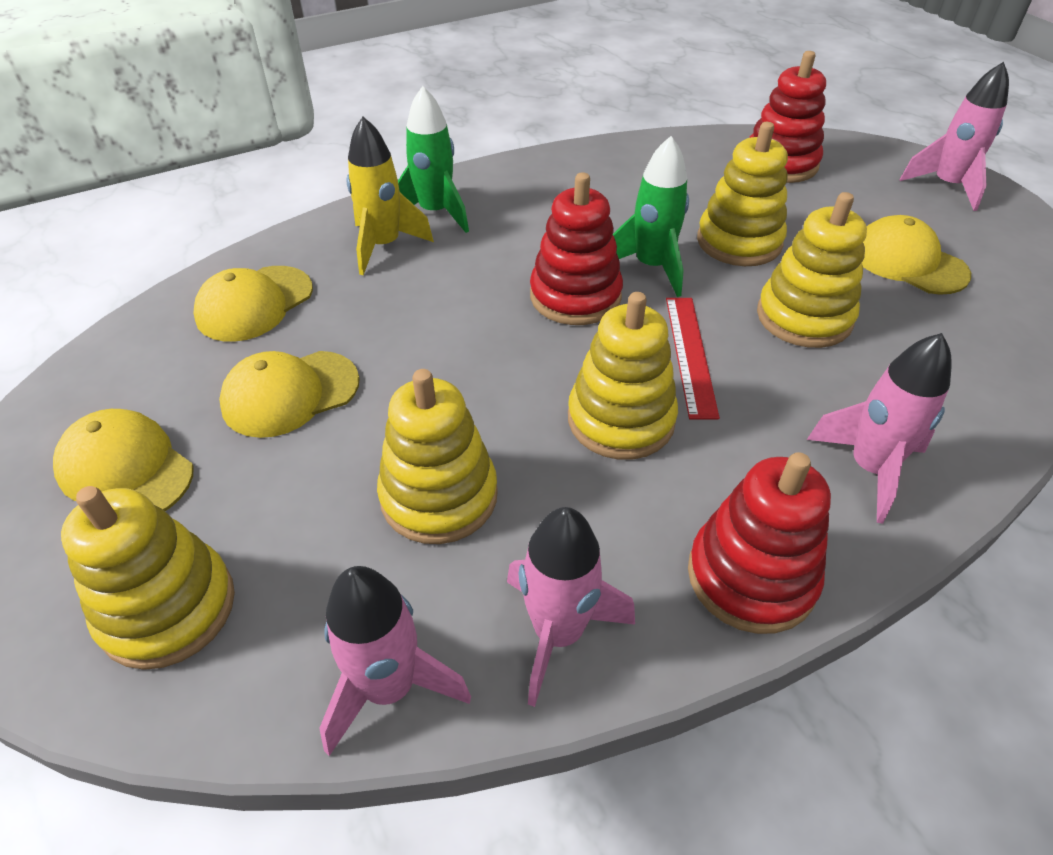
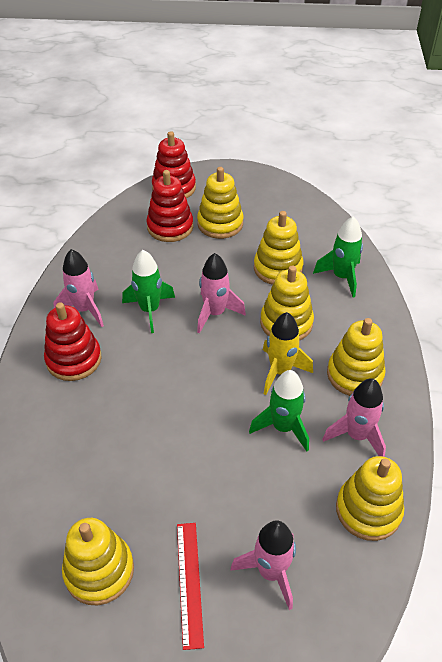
green rocket: 2 -> 3
yellow cap: 4 -> 0
yellow stacking toy: 5 -> 6

